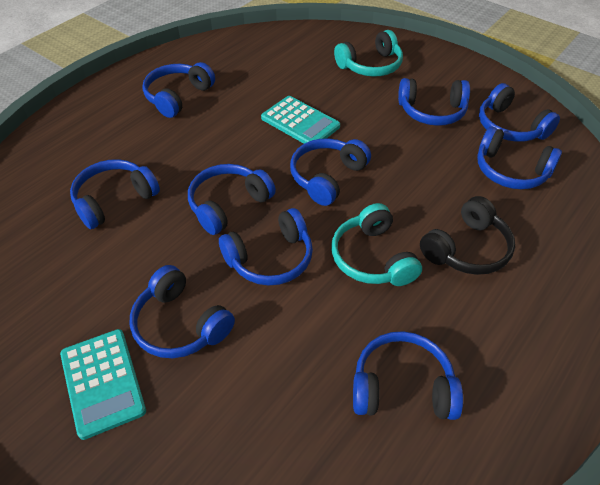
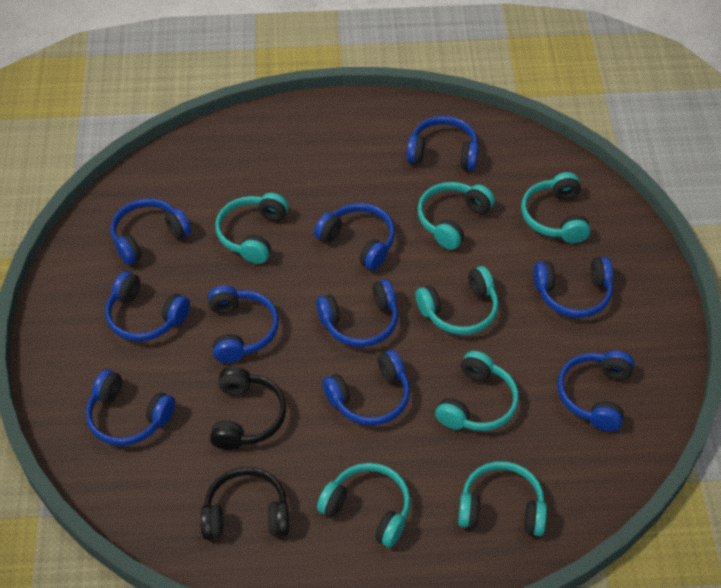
black headphones: 1 -> 2
turquoise calculator: 2 -> 0
turquoise headphones: 2 -> 7

